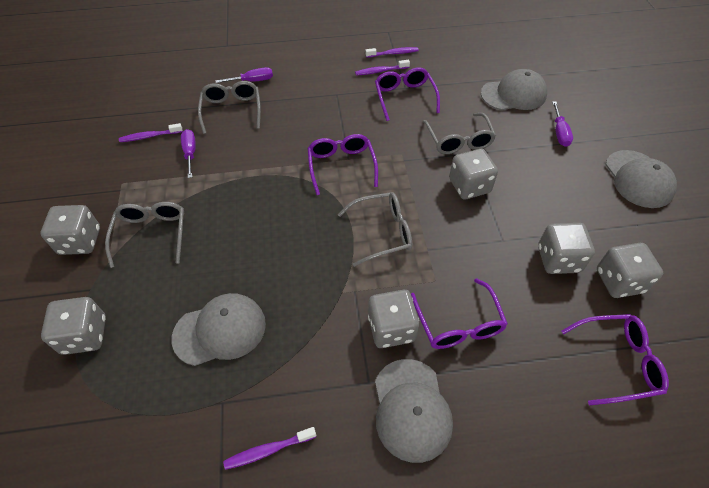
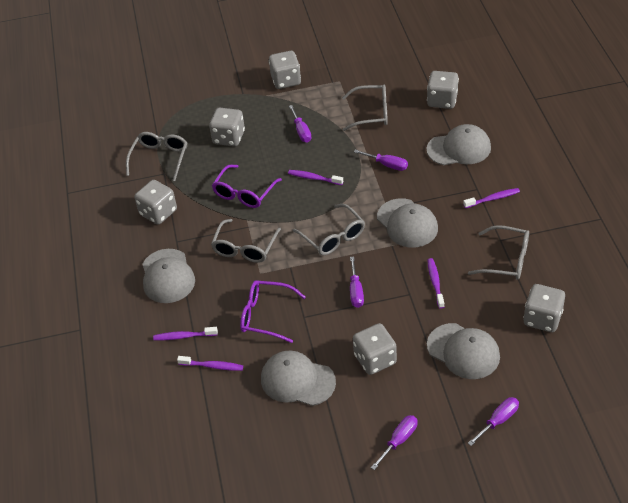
grey cap: 4 -> 5
grey glasses: 4 -> 5
purple glasses: 4 -> 2
purple screwdriver: 3 -> 5
purple toothbrush: 4 -> 5

